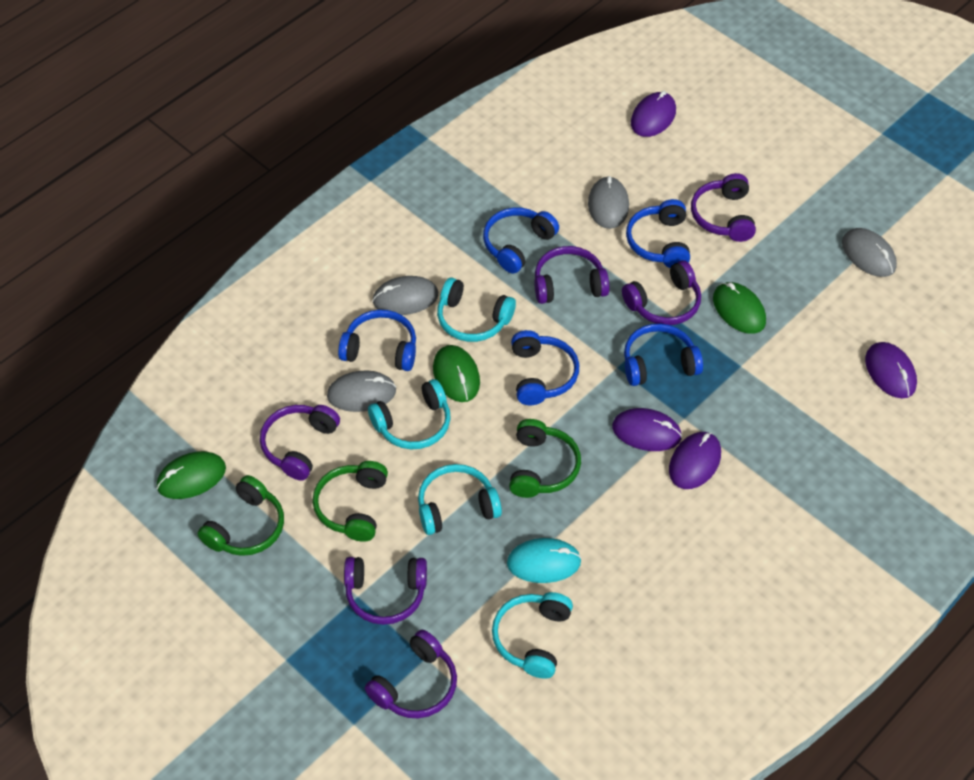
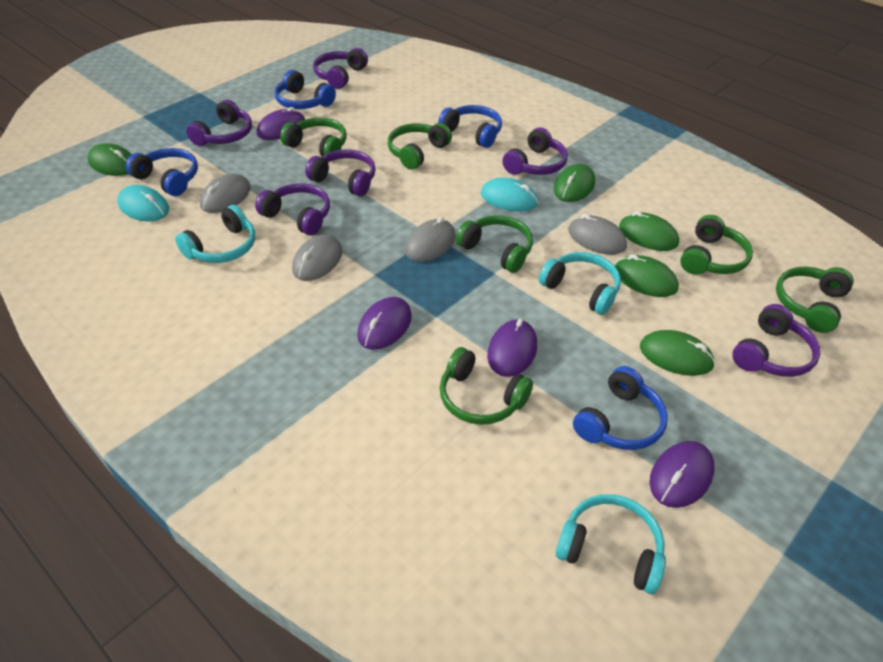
blue headphones: 5 -> 4
green headphones: 3 -> 6
green mouse: 3 -> 5
turquoise headphones: 4 -> 3
turquoise mouse: 1 -> 2

